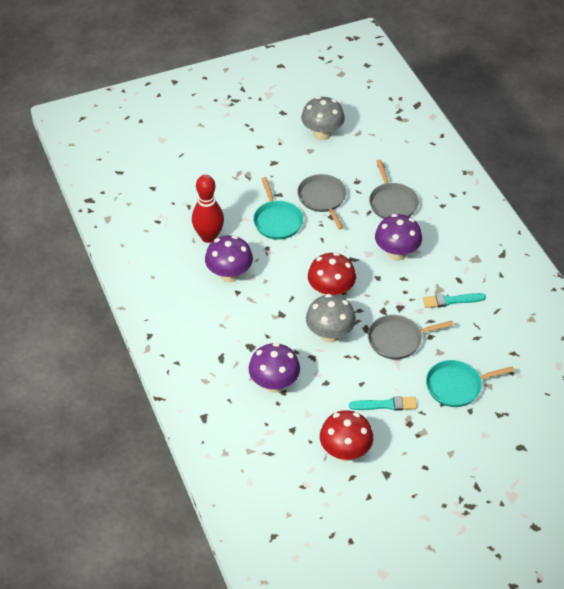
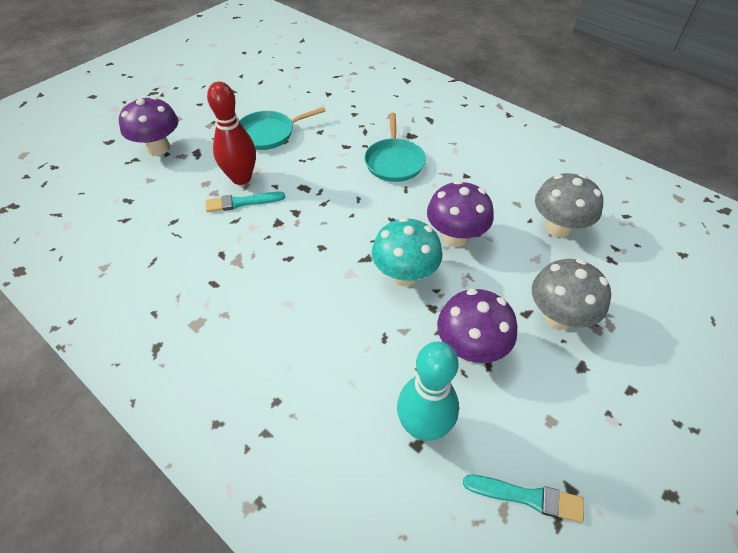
grey pan: 3 -> 0
red mushroom: 2 -> 0
turquoise bowling pin: 0 -> 1
turquoise mushroom: 0 -> 1

